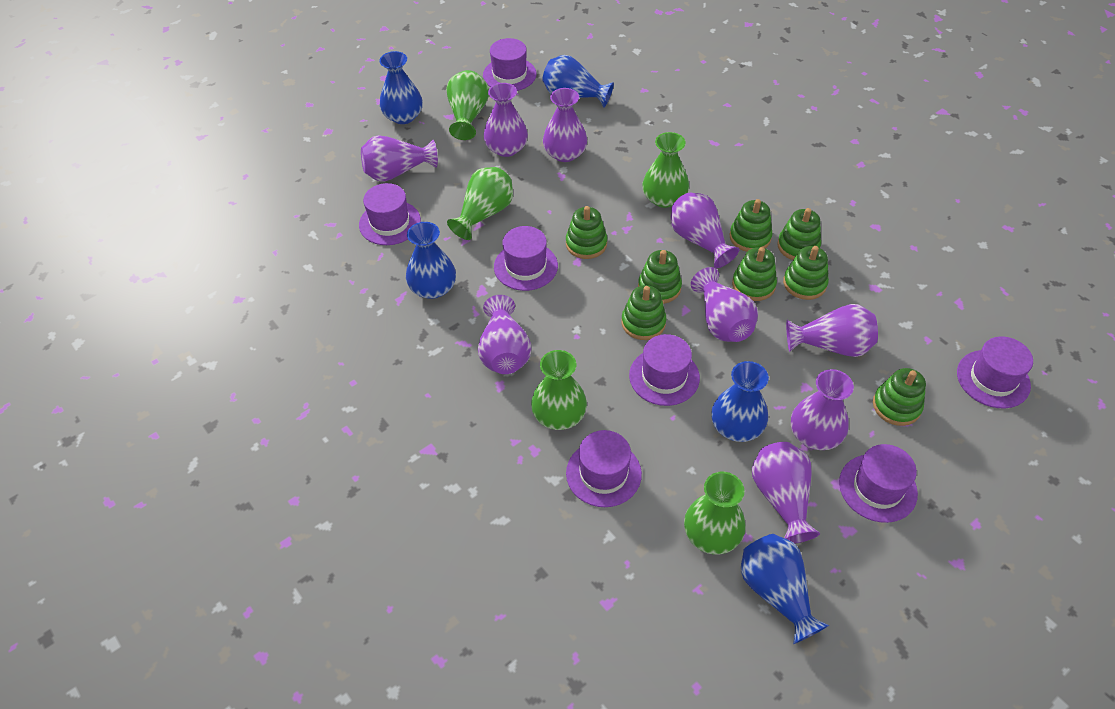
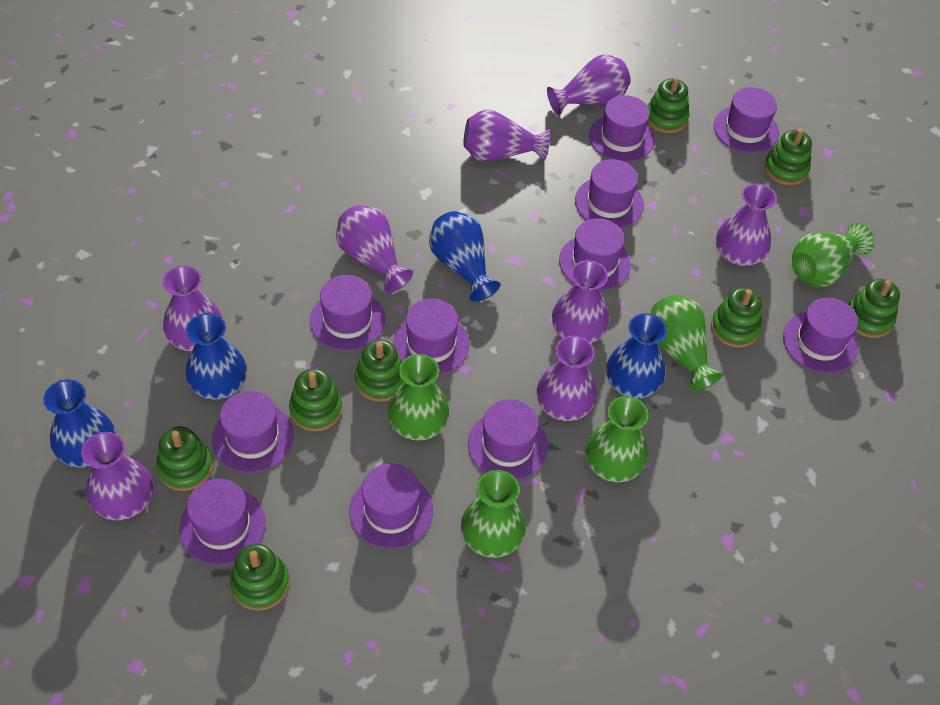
blue vase: 5 -> 4
purple hat: 7 -> 11
purple vase: 9 -> 8

